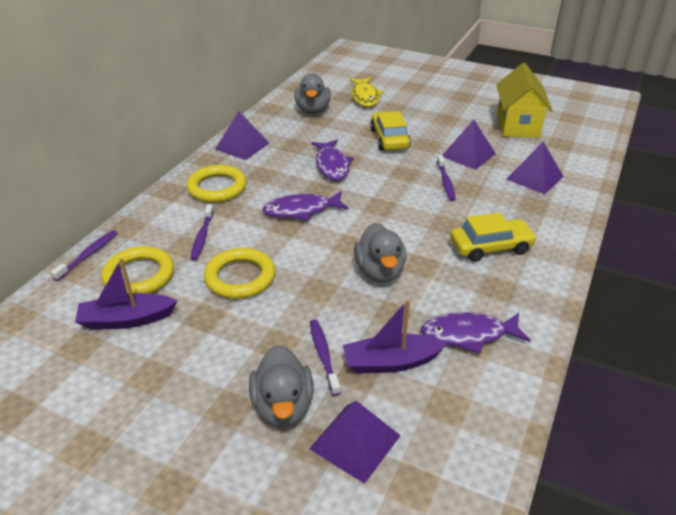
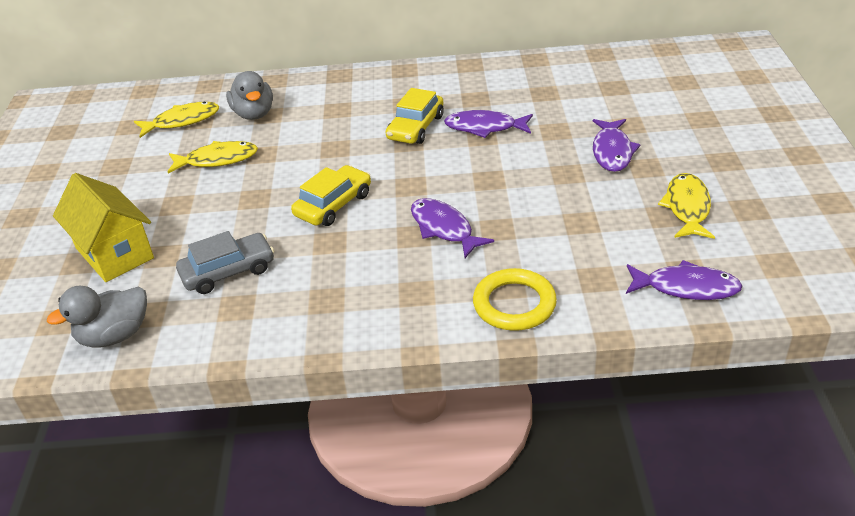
grey car: 0 -> 1
grey duck: 3 -> 2
purple boat: 2 -> 0
purple fish: 3 -> 4
purple pyramid: 4 -> 0
purple toothbrush: 4 -> 0
yellow fish: 1 -> 3
yellow ring: 3 -> 1

